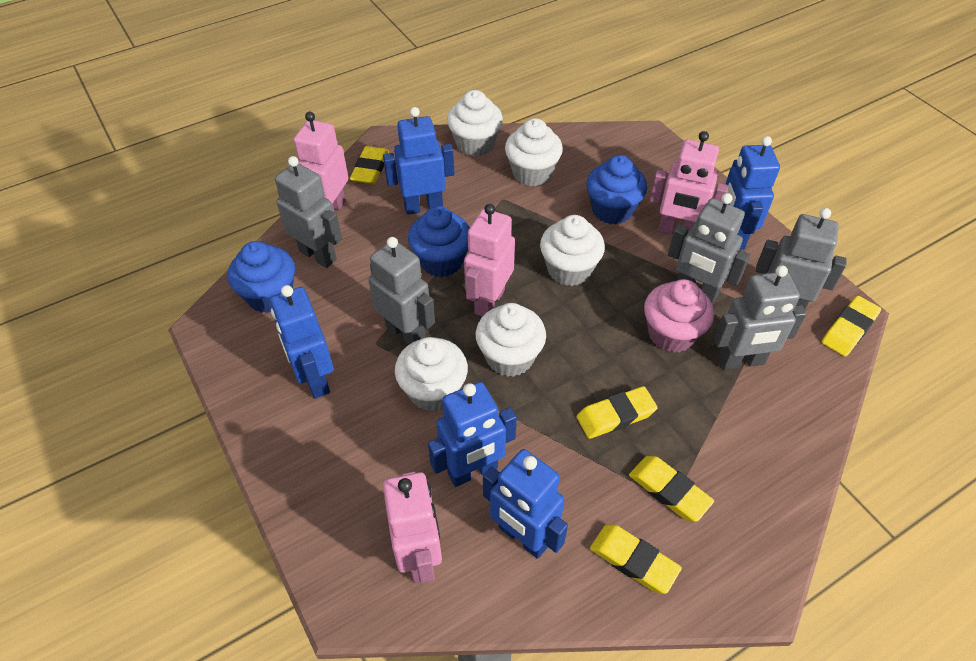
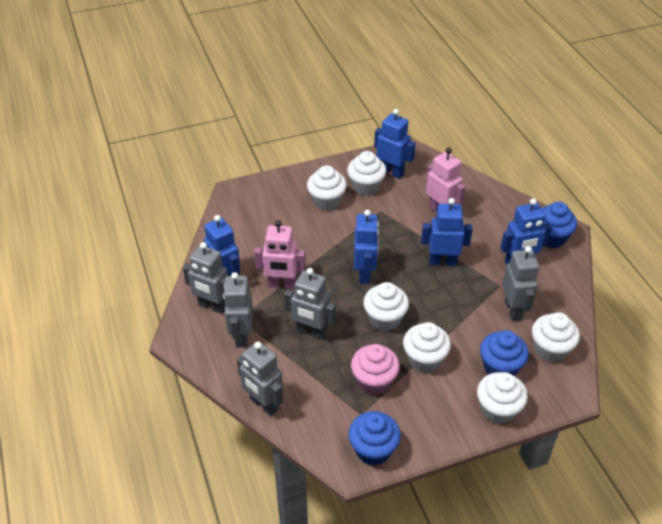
pink robot: 4 -> 2
white cupcake: 5 -> 6
yellow eraser: 5 -> 0

